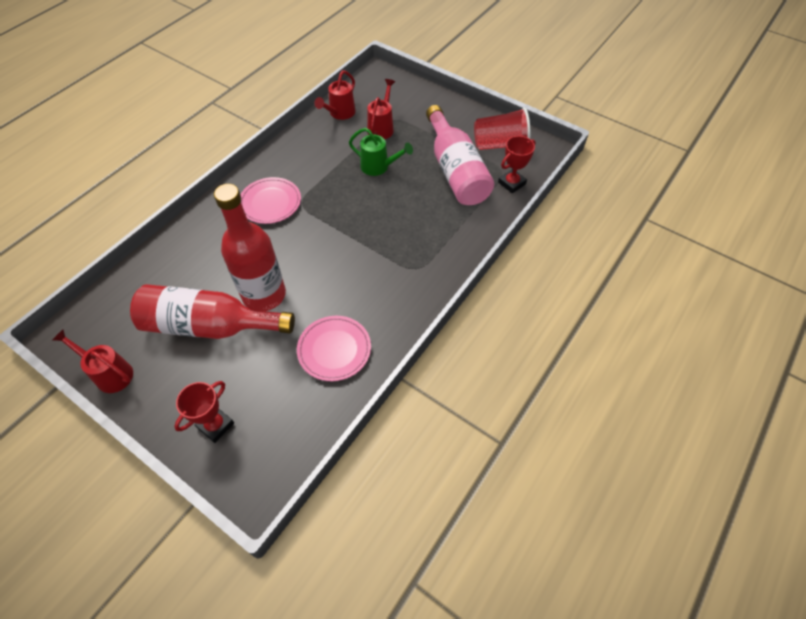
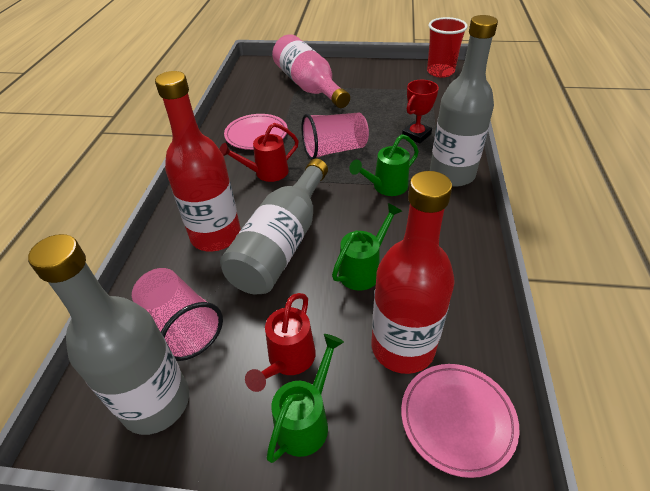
green watering can: 1 -> 3
grey bottle: 0 -> 3
pink cup: 0 -> 2
red trophy: 2 -> 1
red watering can: 3 -> 2

